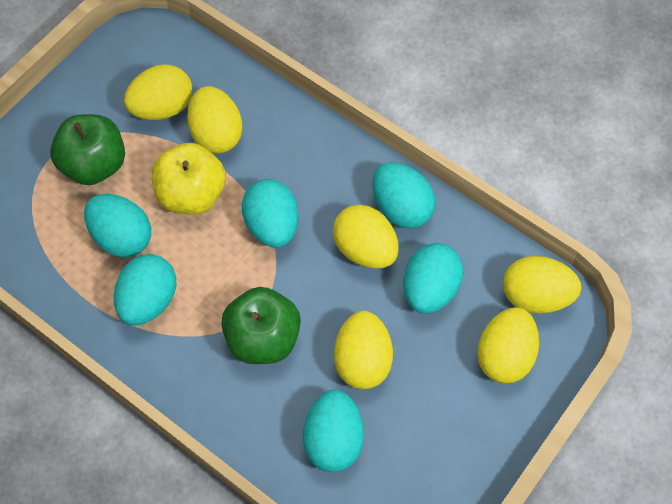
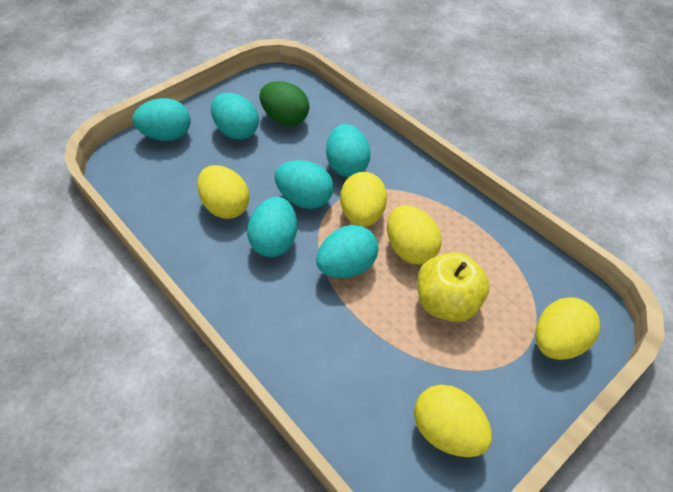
green apple: 2 -> 0
green egg: 0 -> 1
yellow egg: 6 -> 5

